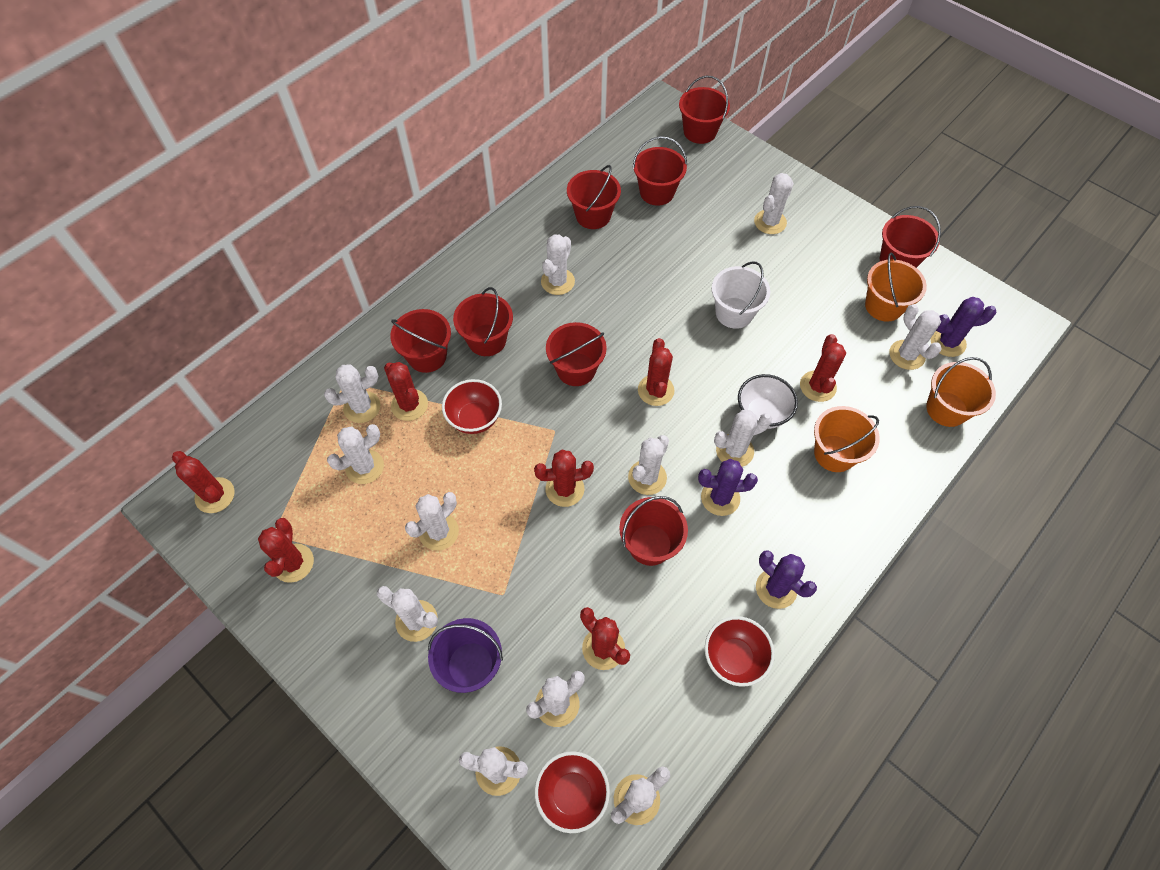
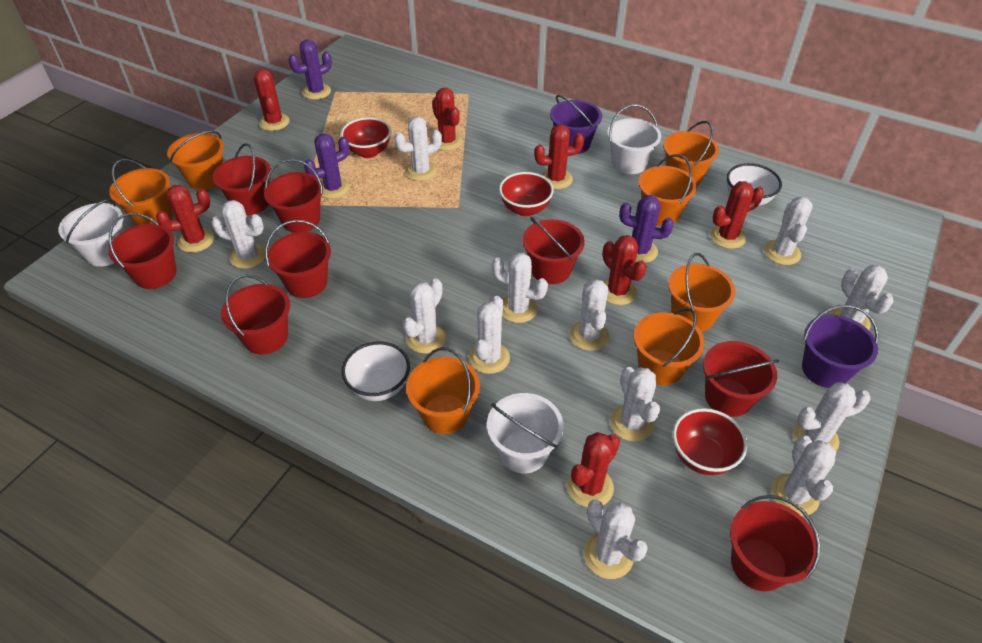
orange bucket: 3 -> 7
purple bucket: 1 -> 2
white bowl: 1 -> 2
white bucket: 1 -> 3

